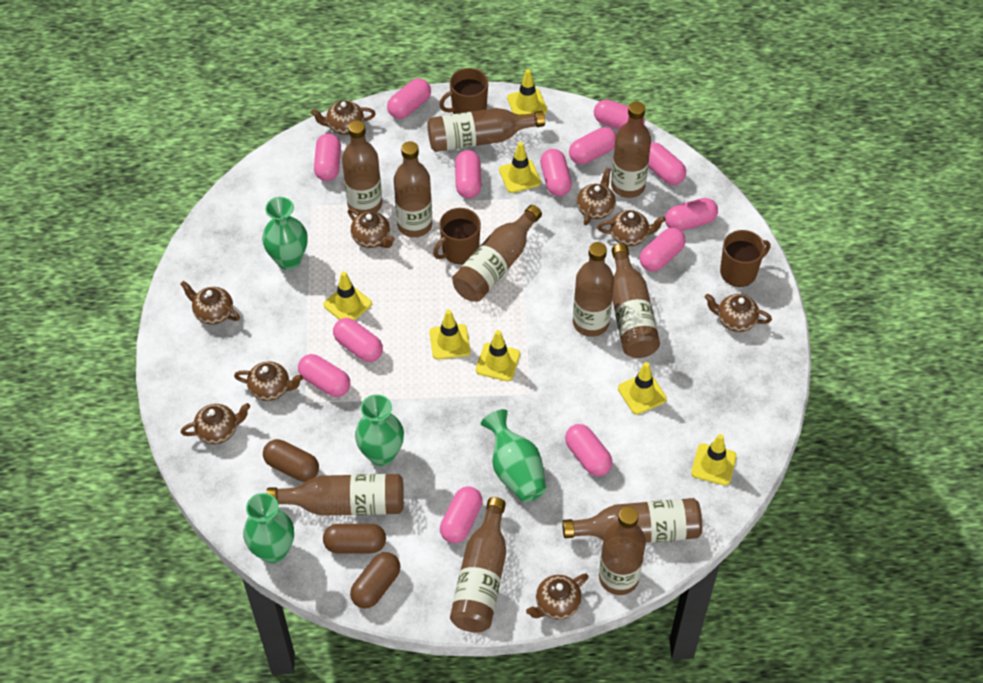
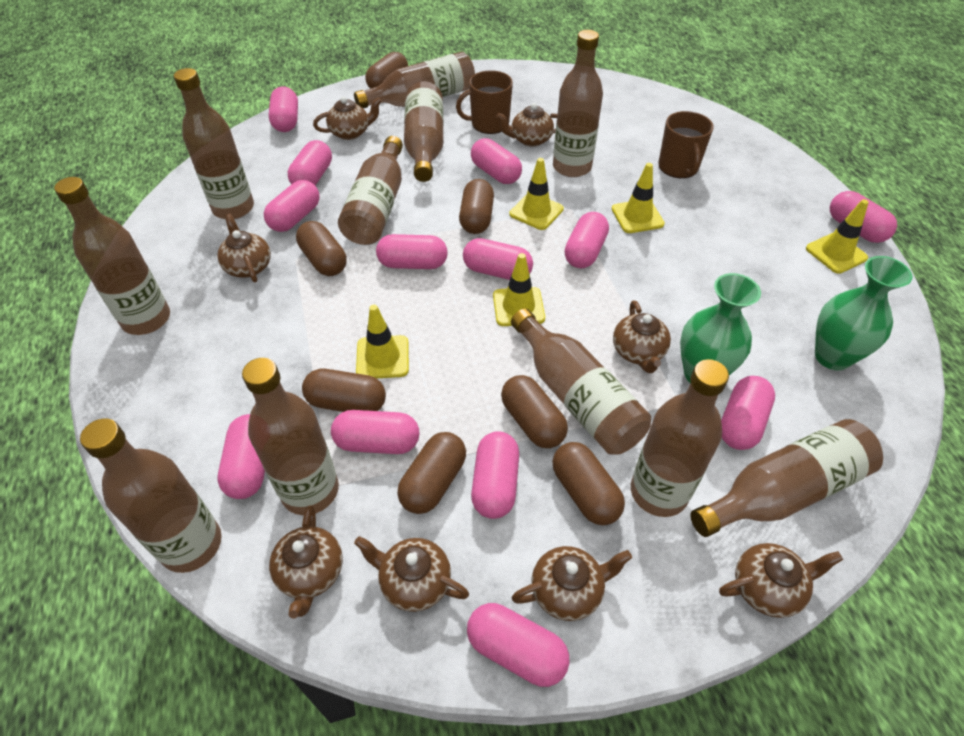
brown capsule: 3 -> 7
brown mug: 3 -> 2
brown teapot: 9 -> 8
green vase: 4 -> 2
yellow traffic cone: 7 -> 5

